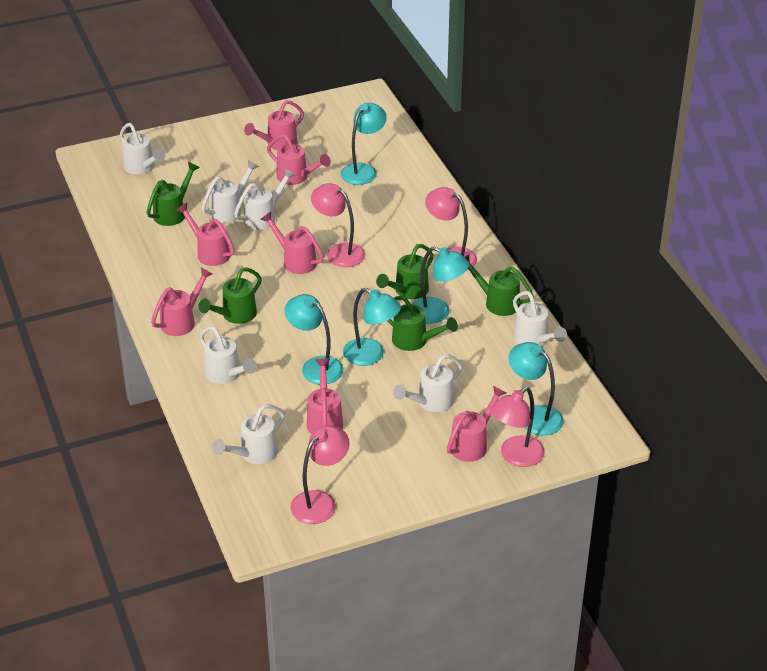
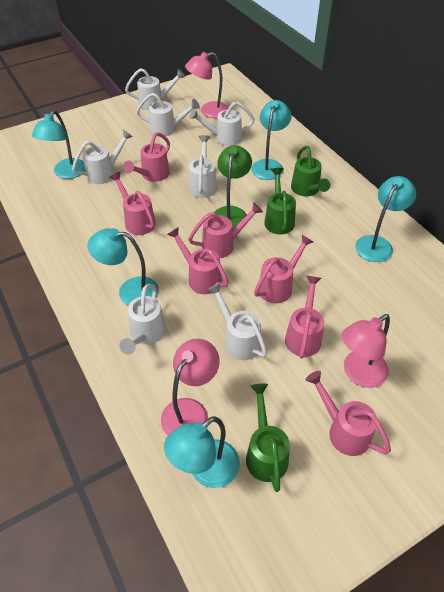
green lamp: 0 -> 1
green watering can: 5 -> 3
pink lamp: 4 -> 3

